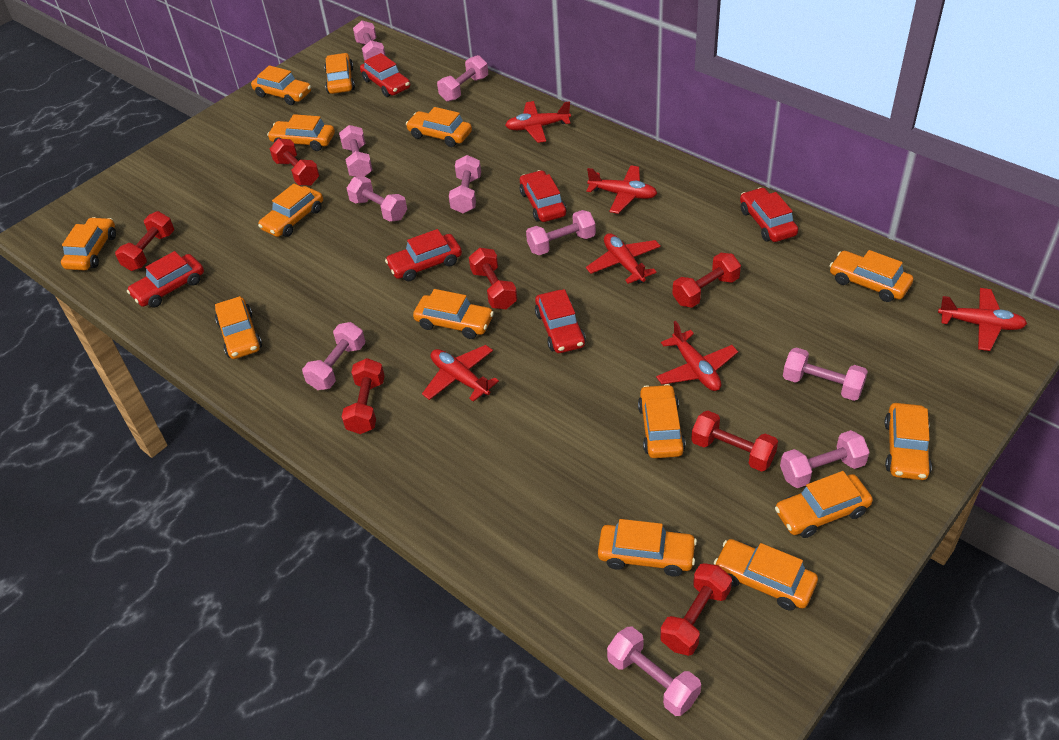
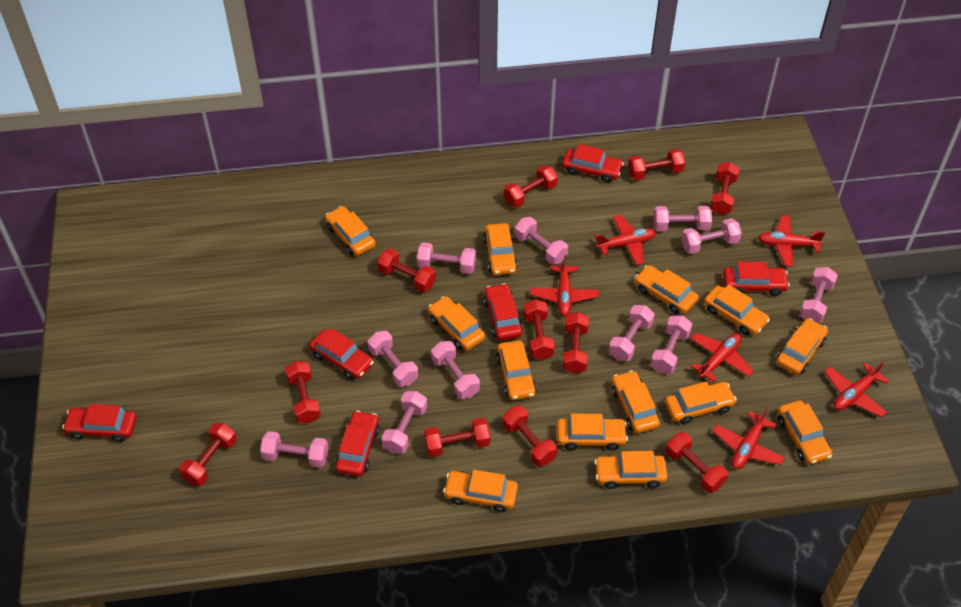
orange car: 14 -> 13
pink dumbbell: 10 -> 11
red dumbbell: 7 -> 11

